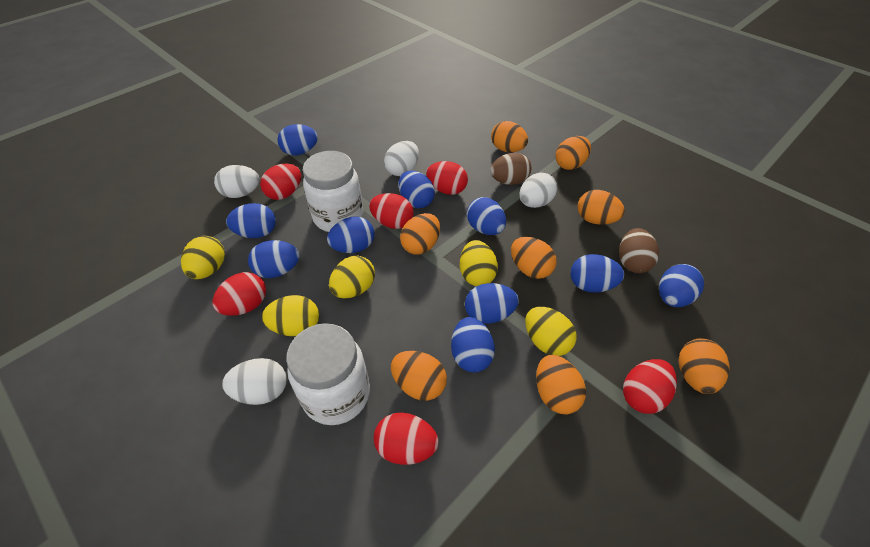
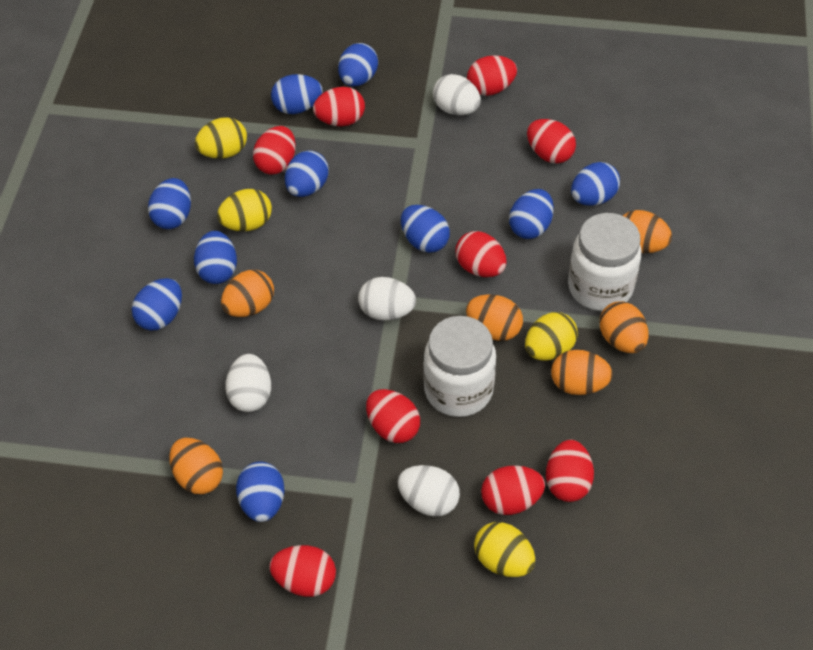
brown egg: 2 -> 0
orange egg: 8 -> 6
red egg: 6 -> 9
yellow egg: 5 -> 4

